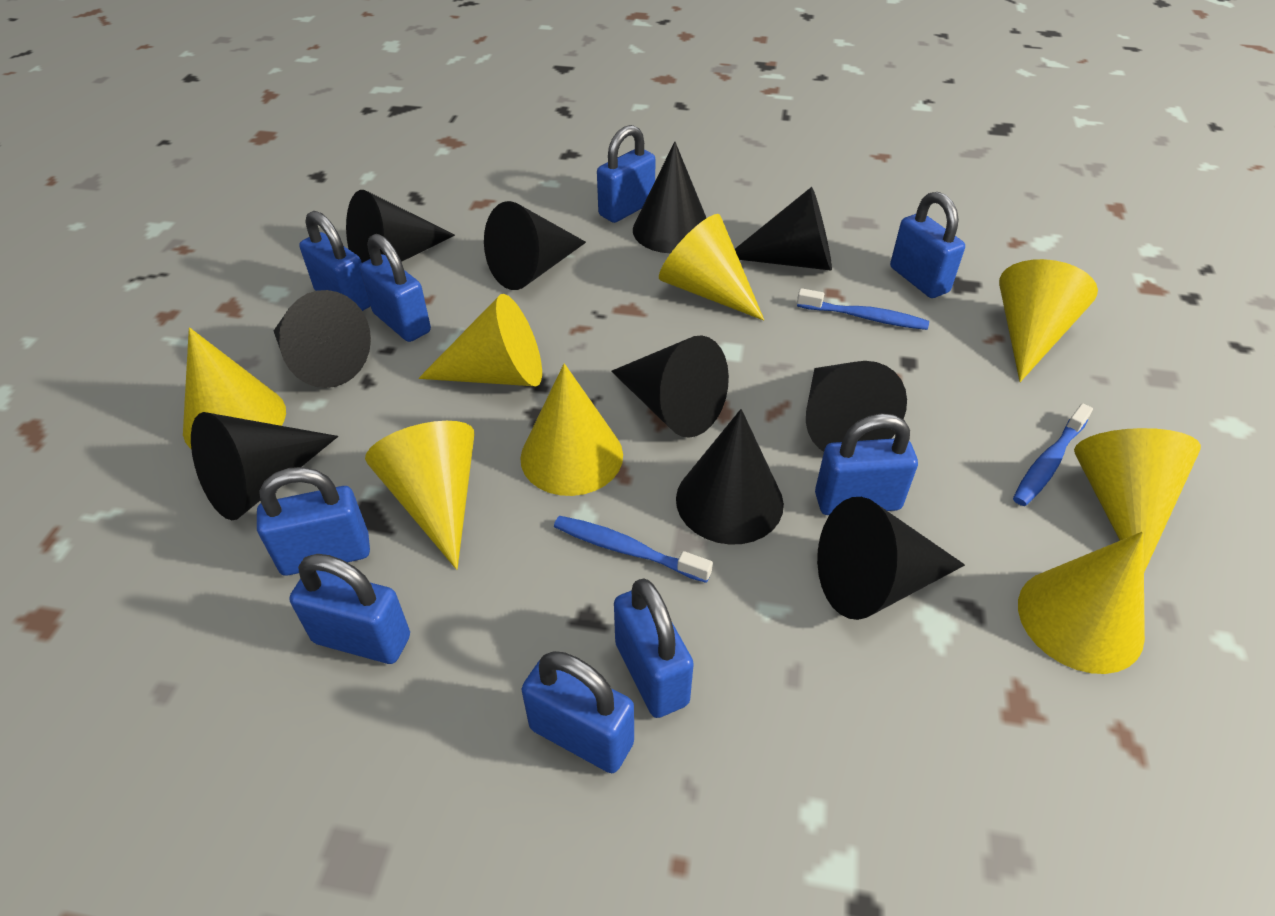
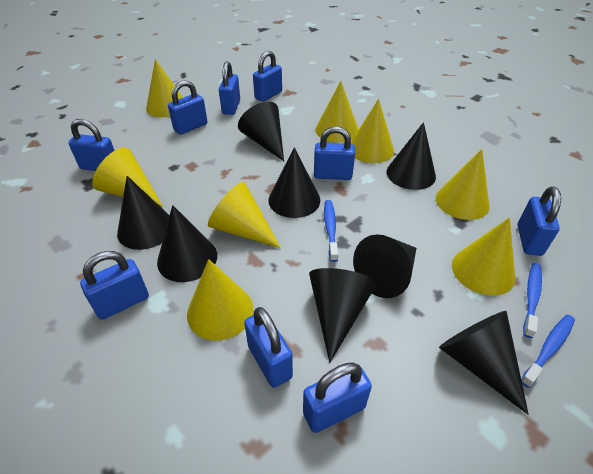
black cone: 10 -> 8

